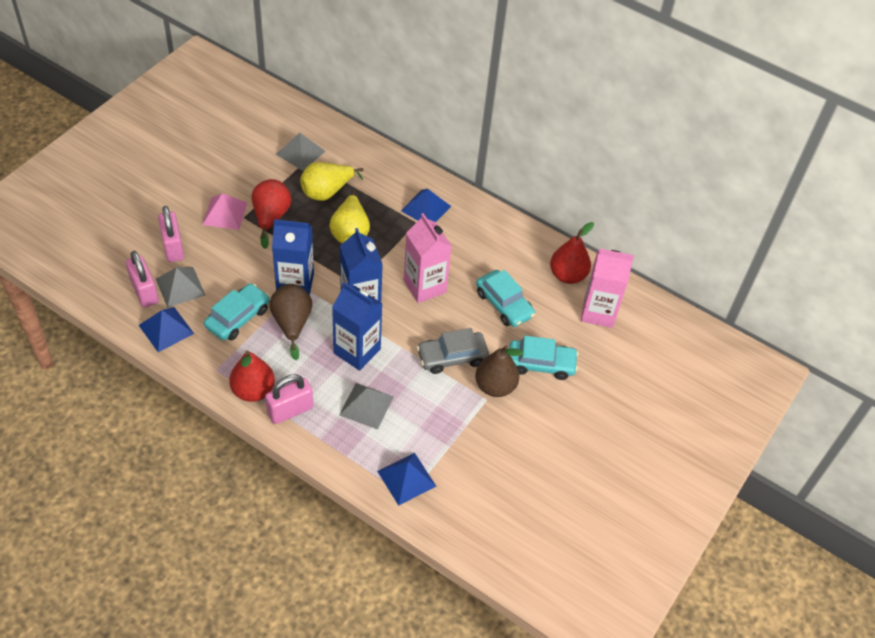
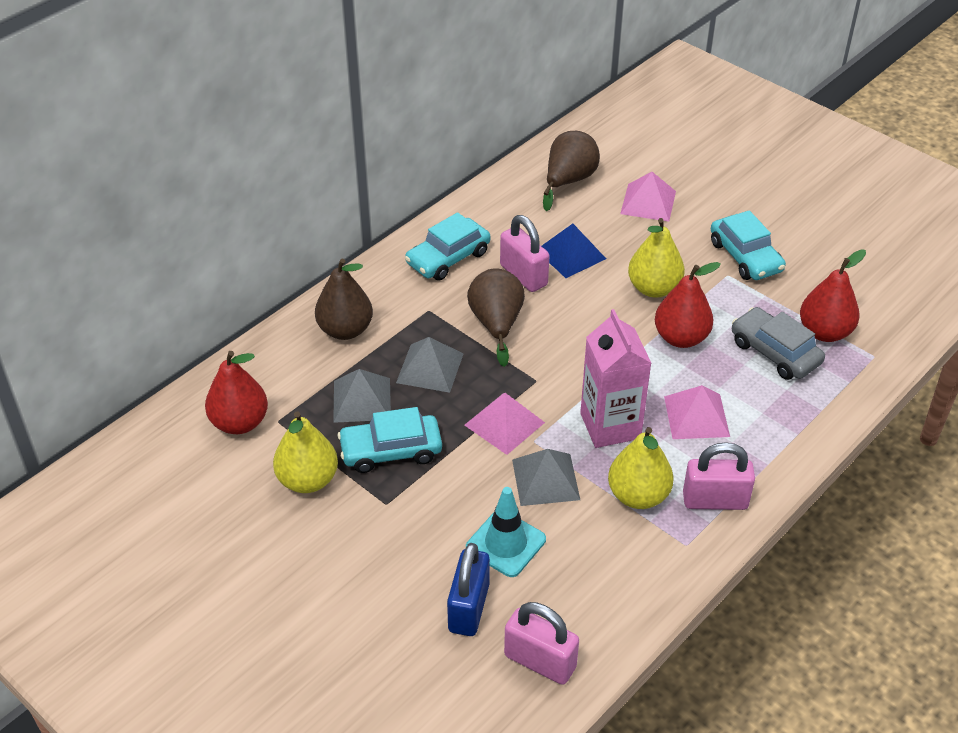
blue carton: 3 -> 0
blue padlock: 0 -> 1
blue pyramid: 3 -> 1
brown pear: 2 -> 3
pink carton: 2 -> 1
pink pyramid: 1 -> 3
turquoise traffic cone: 0 -> 1
yellow pear: 2 -> 3

